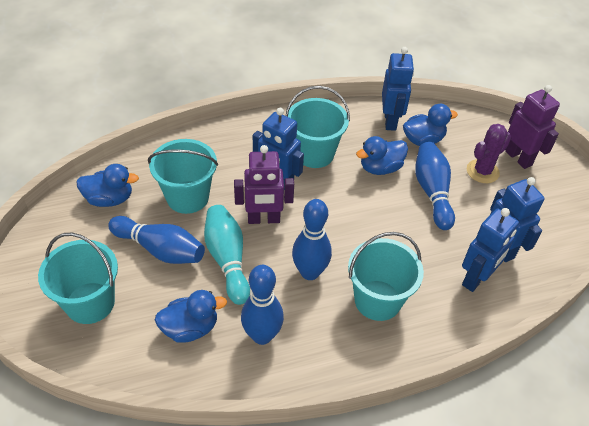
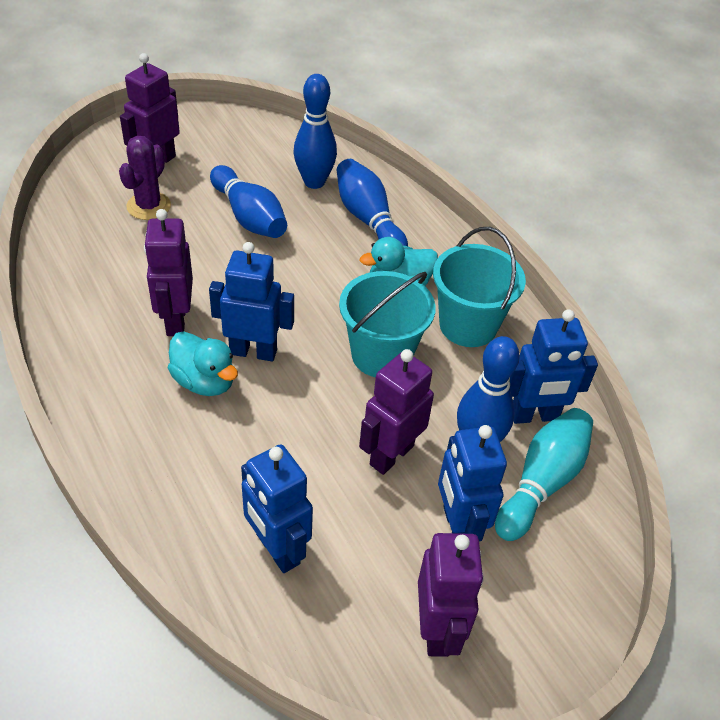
blue duck: 4 -> 0
purple robot: 2 -> 4
turquoise bucket: 4 -> 2
turquoise duck: 0 -> 2

